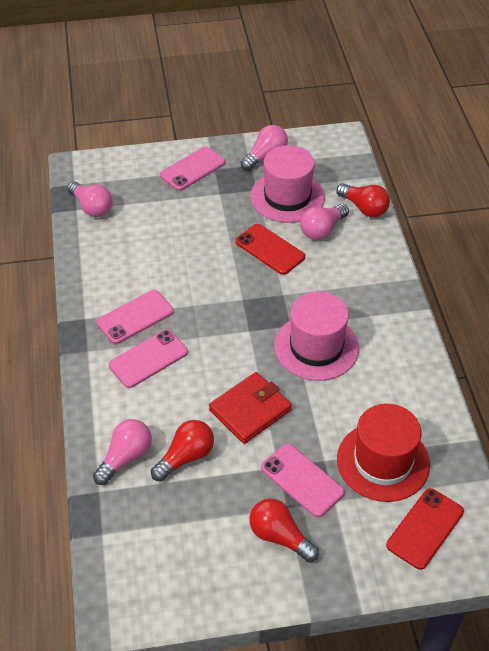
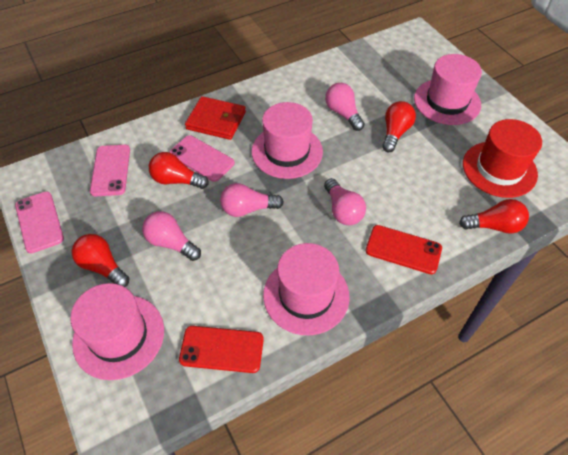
pink hat: 2 -> 4
pink phone: 4 -> 3
red light bulb: 3 -> 4

